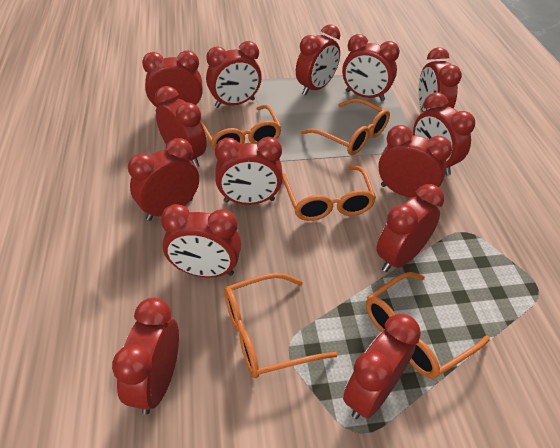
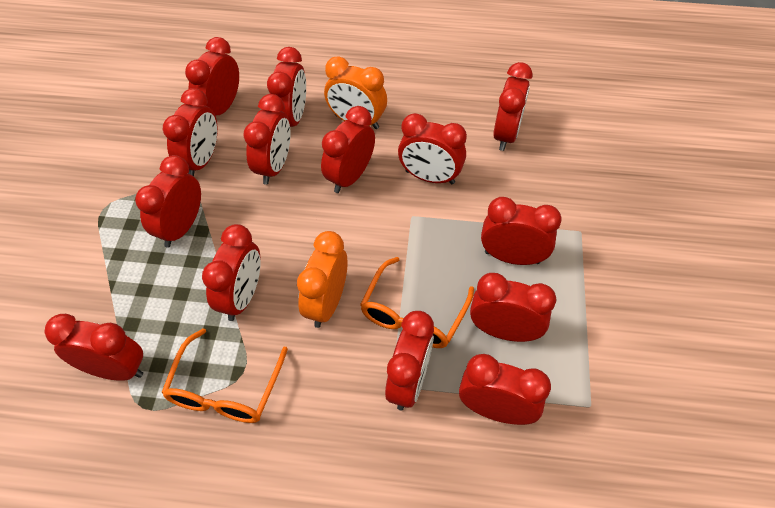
orange clock: 0 -> 2
orange glasses: 5 -> 2

